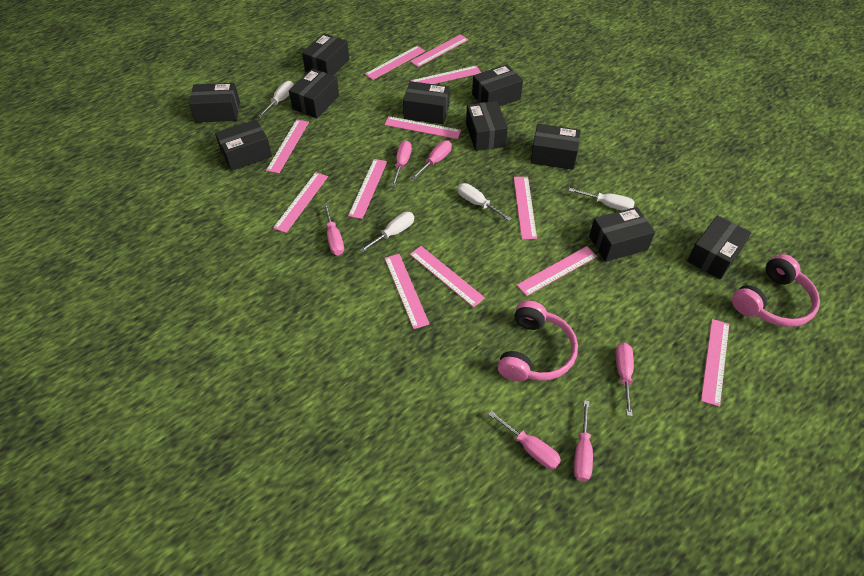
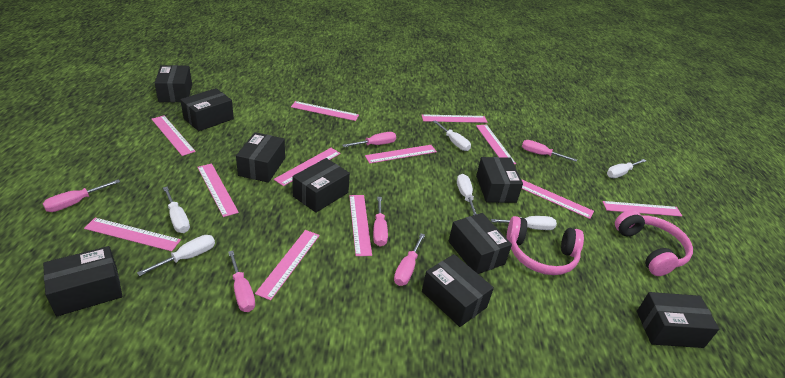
black box: 10 -> 9
white screwdriver: 4 -> 6

